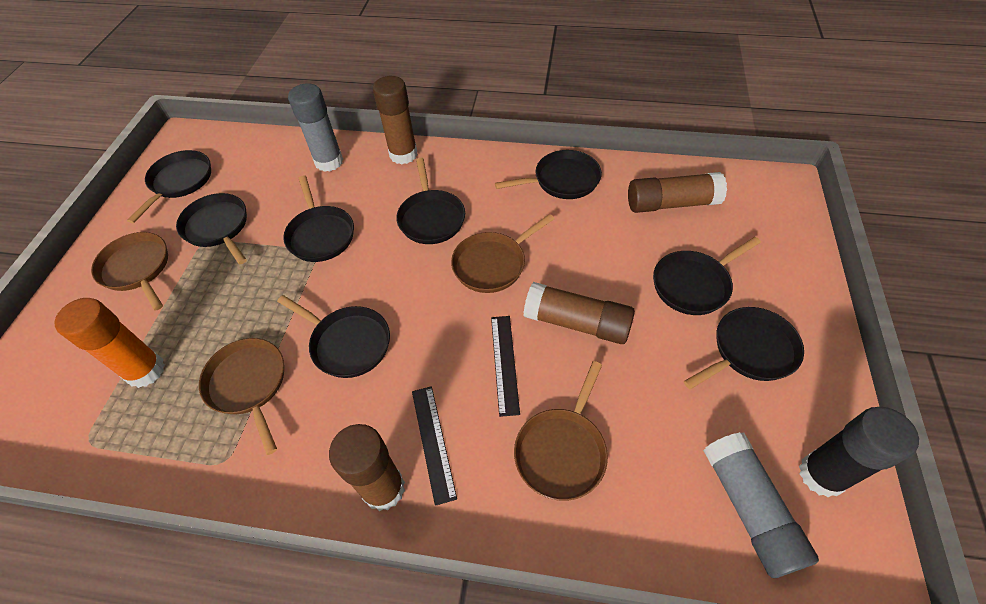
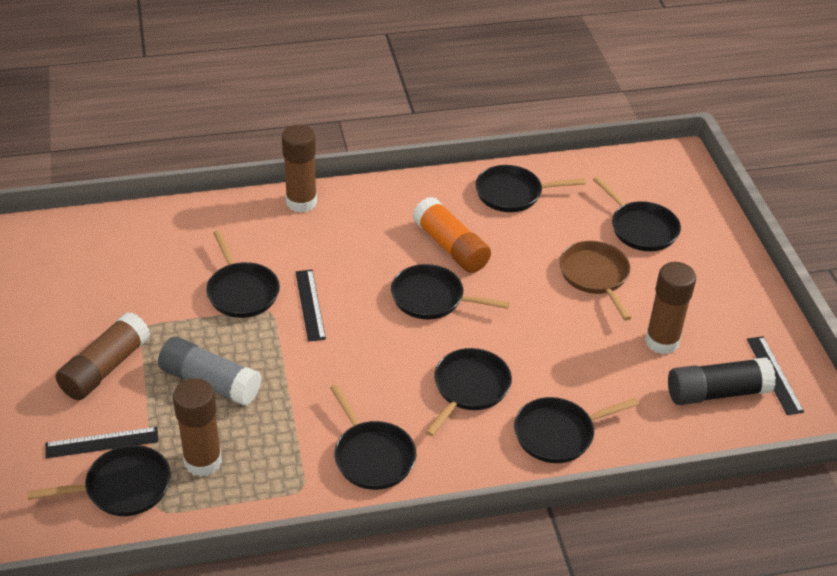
black ruler: 2 -> 3
brown pan: 4 -> 1
grey glue stick: 2 -> 1

